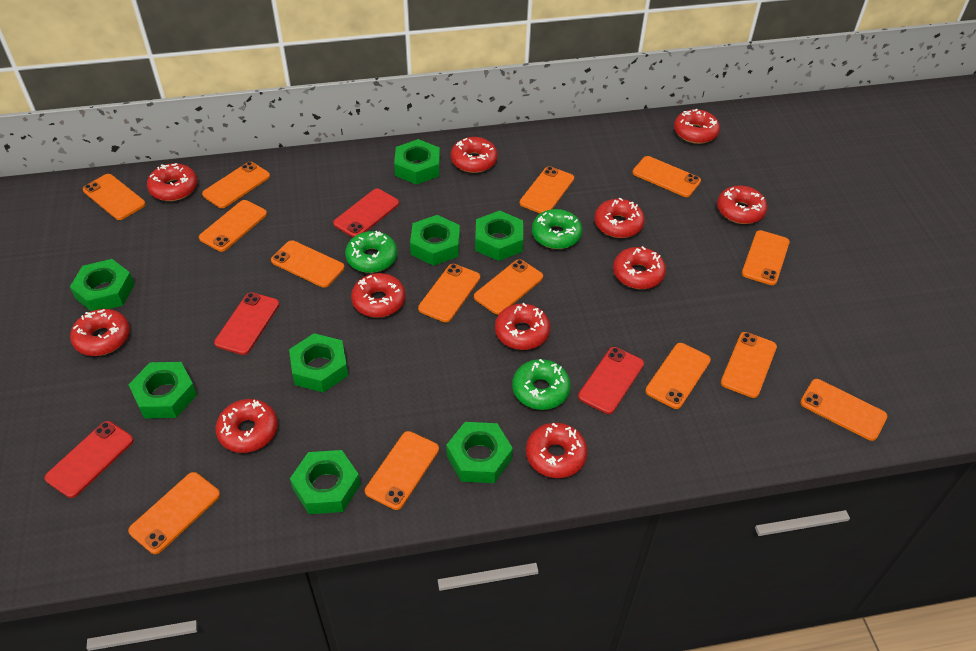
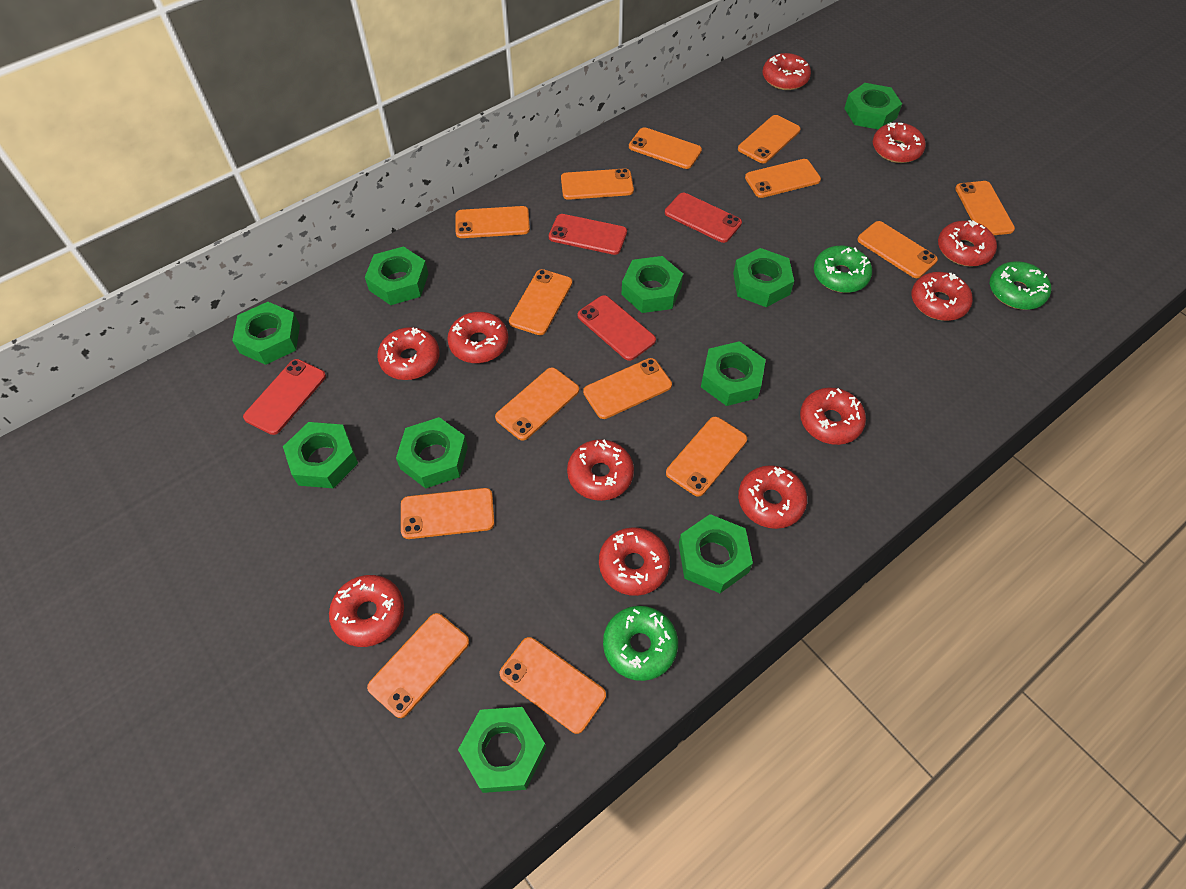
green nut: 8 -> 10

